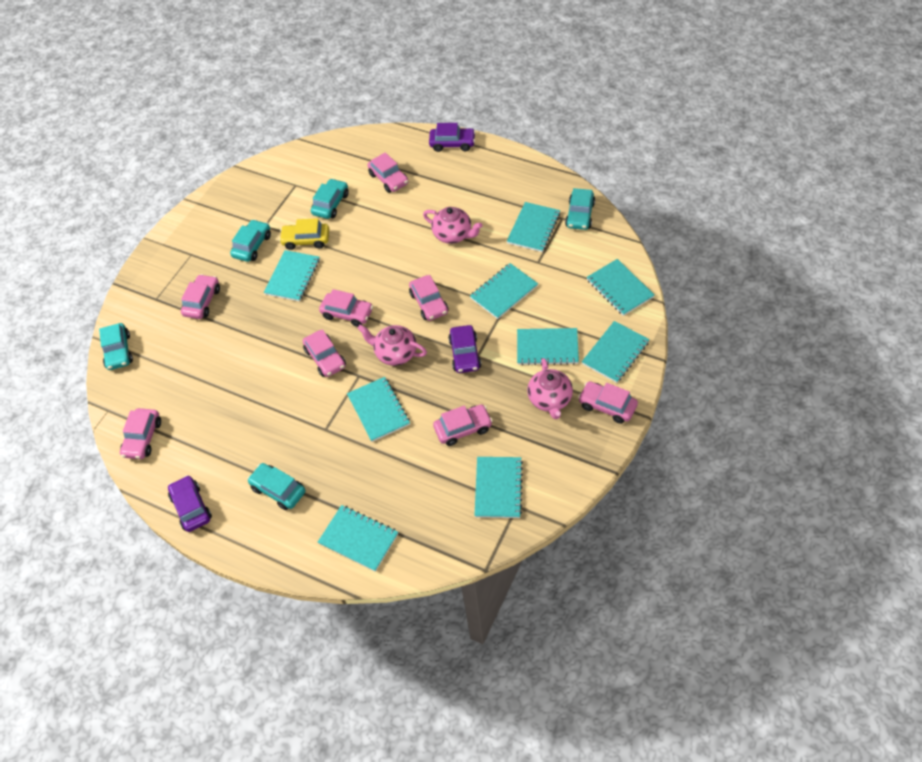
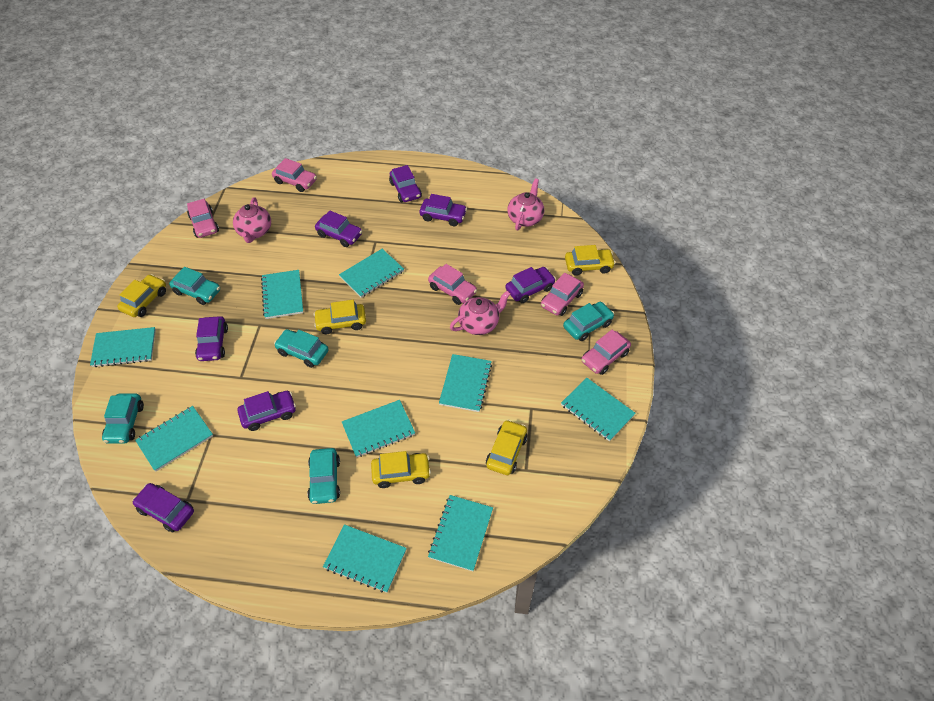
pink car: 8 -> 5
purple car: 3 -> 7
yellow car: 1 -> 5

